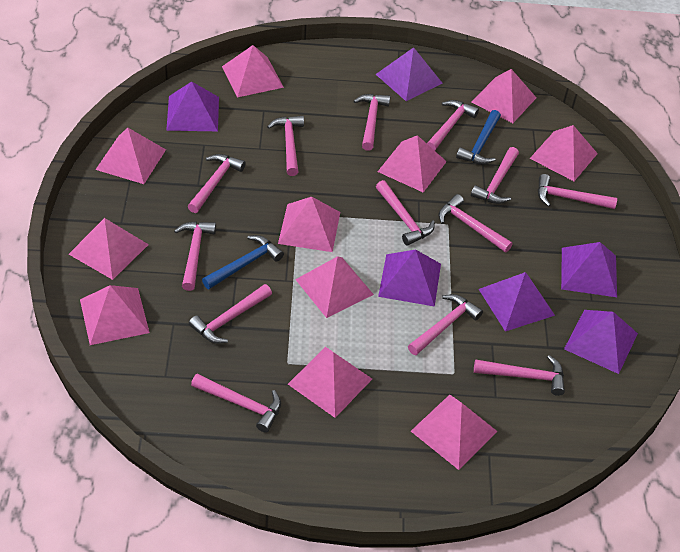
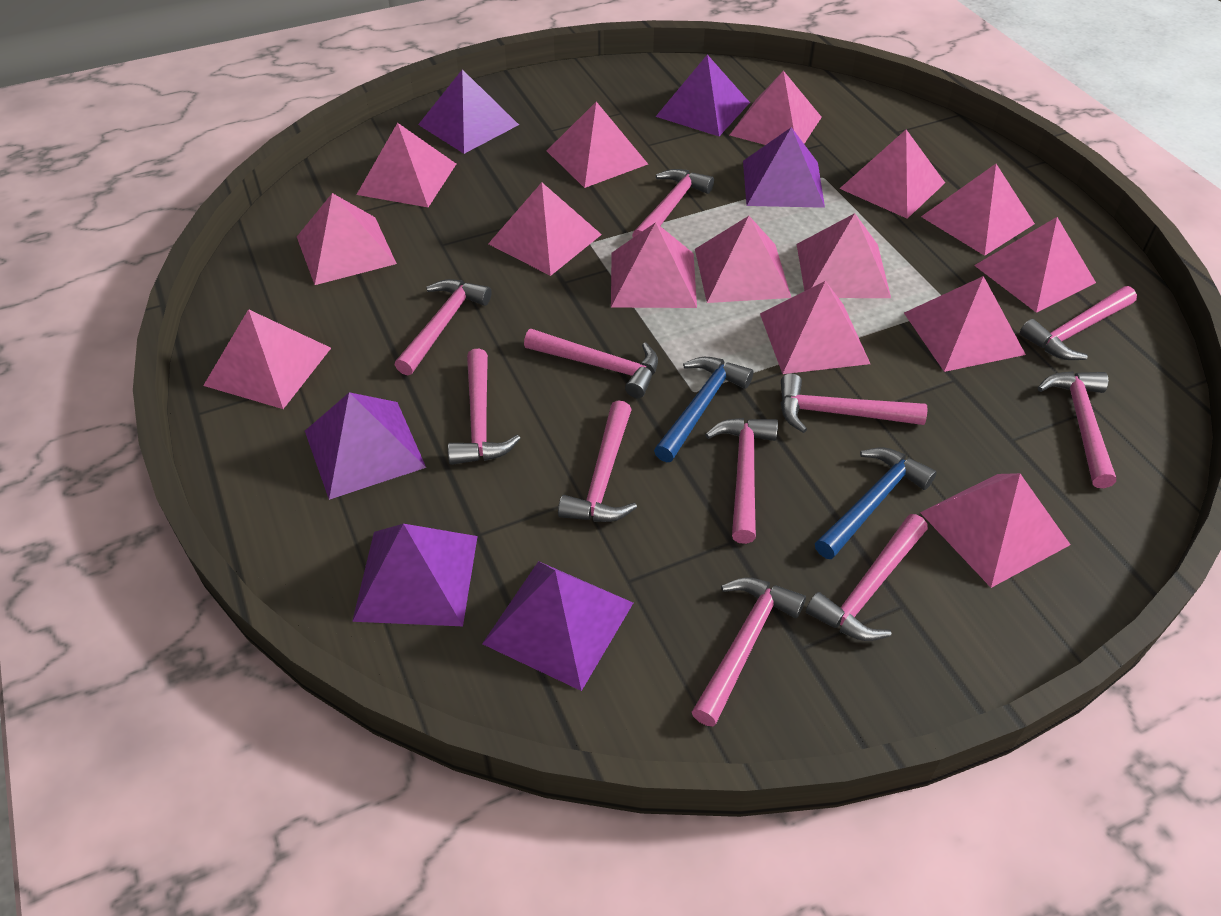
pink hammer: 13 -> 11
pink pyramid: 11 -> 15

